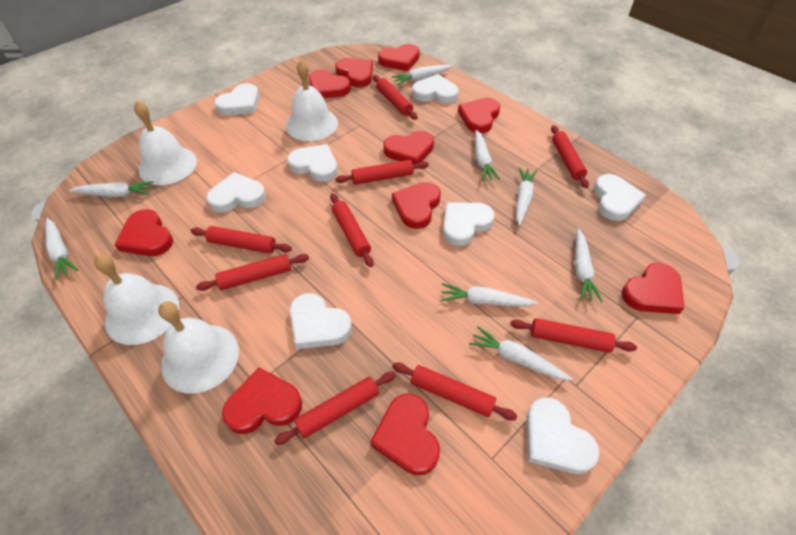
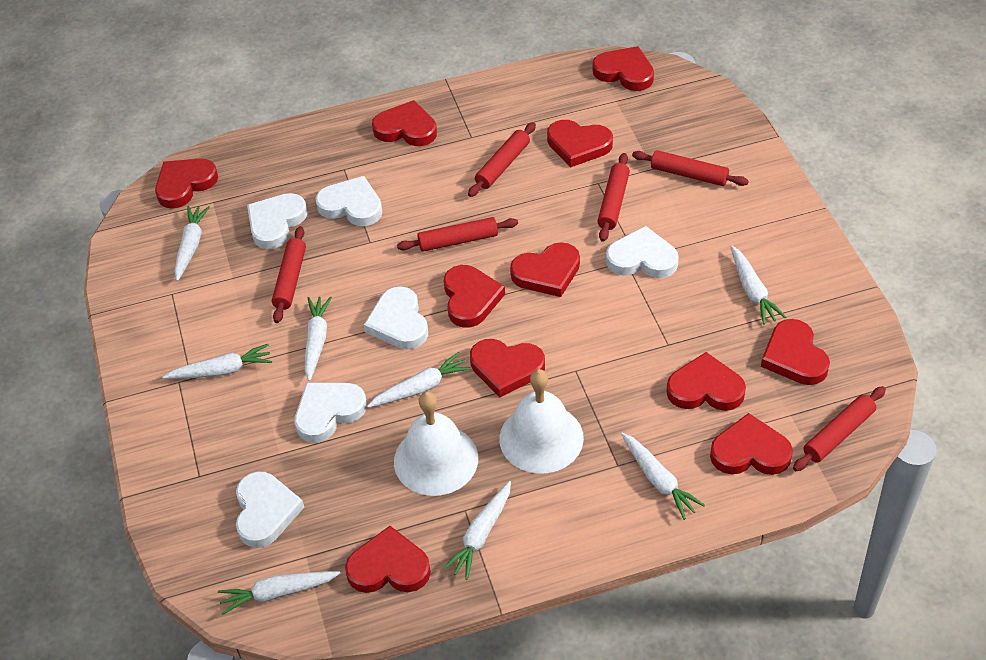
red heart: 10 -> 11
red rolling pin: 9 -> 6
white bell: 4 -> 2
white heart: 8 -> 6

